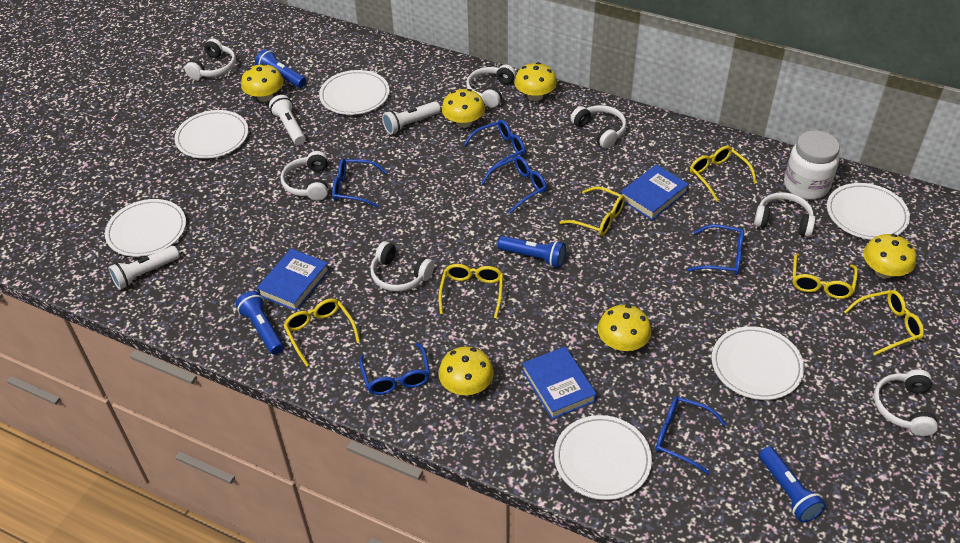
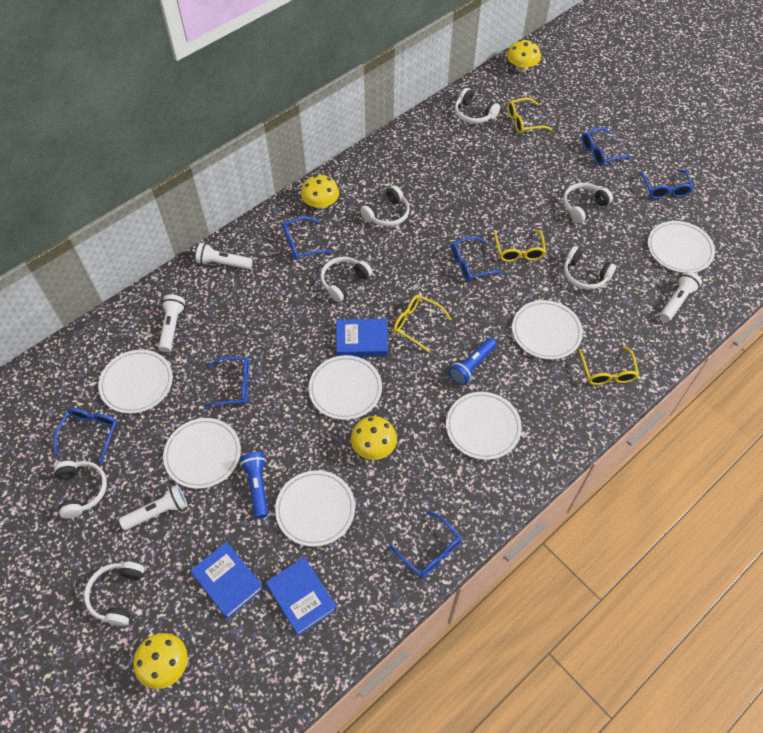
blue flashlight: 4 -> 2
blue glasses: 6 -> 7
white flashlight: 3 -> 4
white jar: 1 -> 0
white plate: 6 -> 7
yellow glasses: 6 -> 4
yellow mushroom: 6 -> 4

